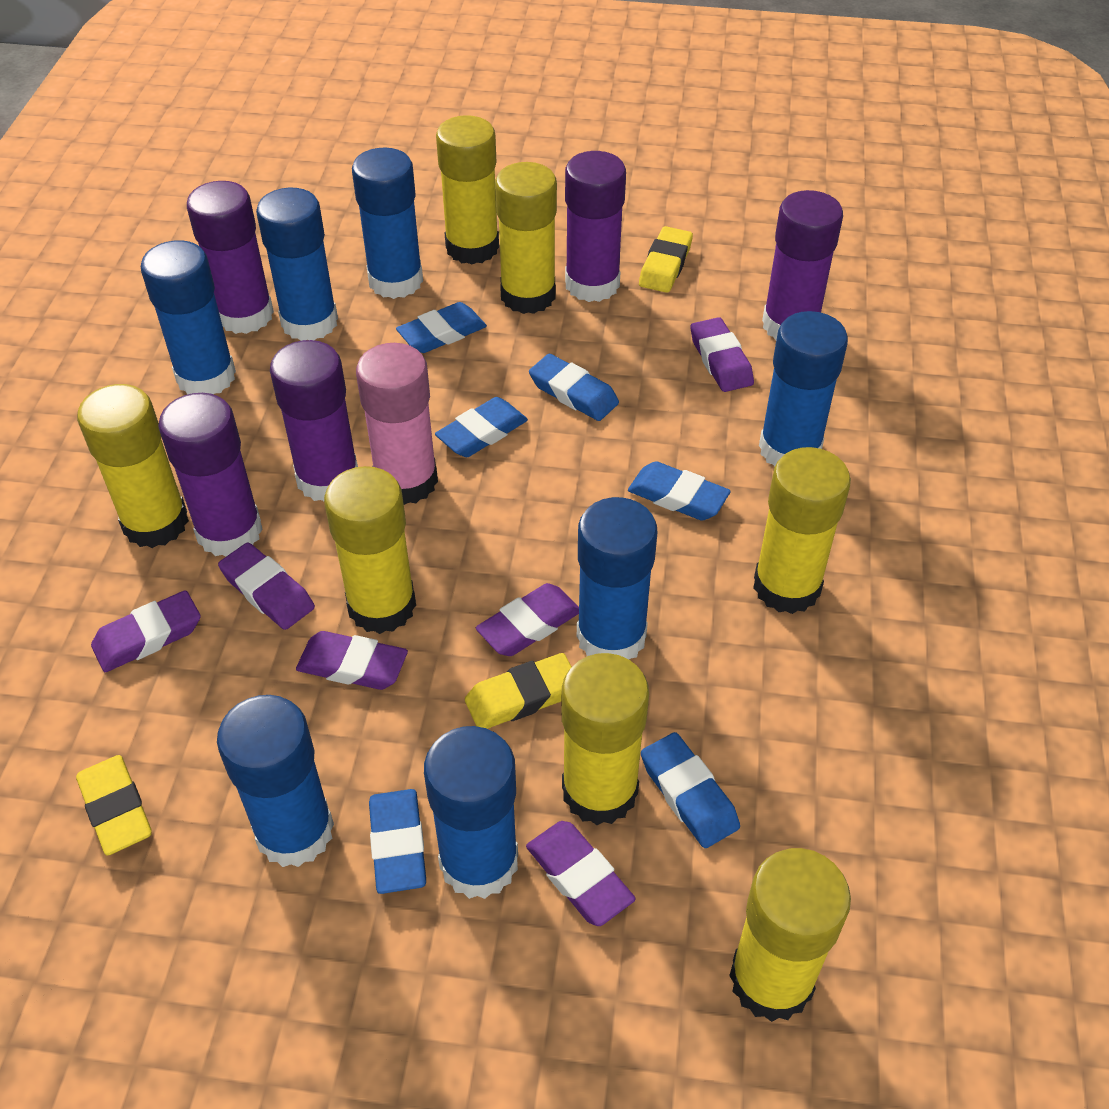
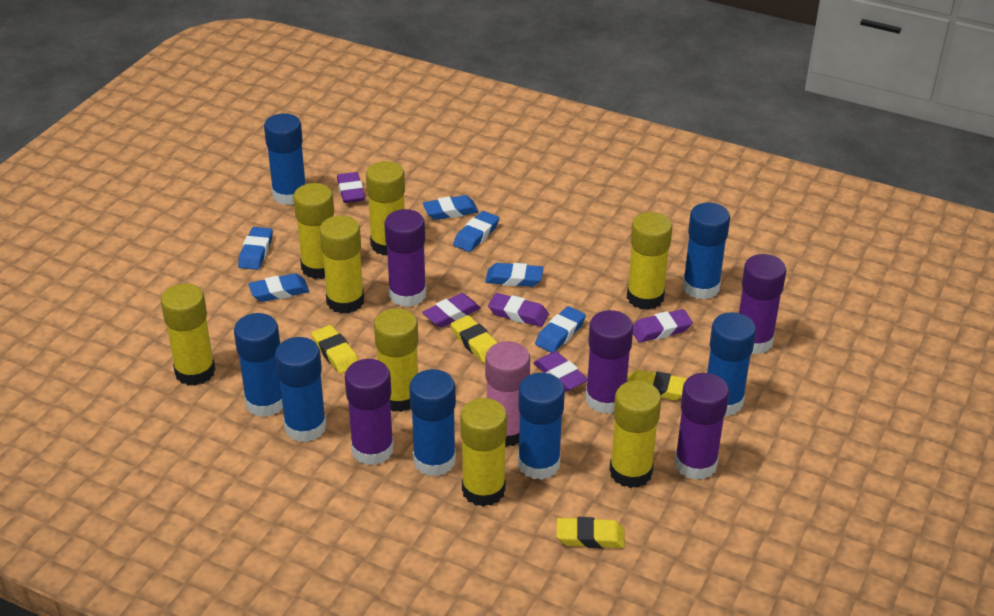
purple eraser: 6 -> 5
yellow eraser: 3 -> 4
yellow glue stick: 7 -> 8

